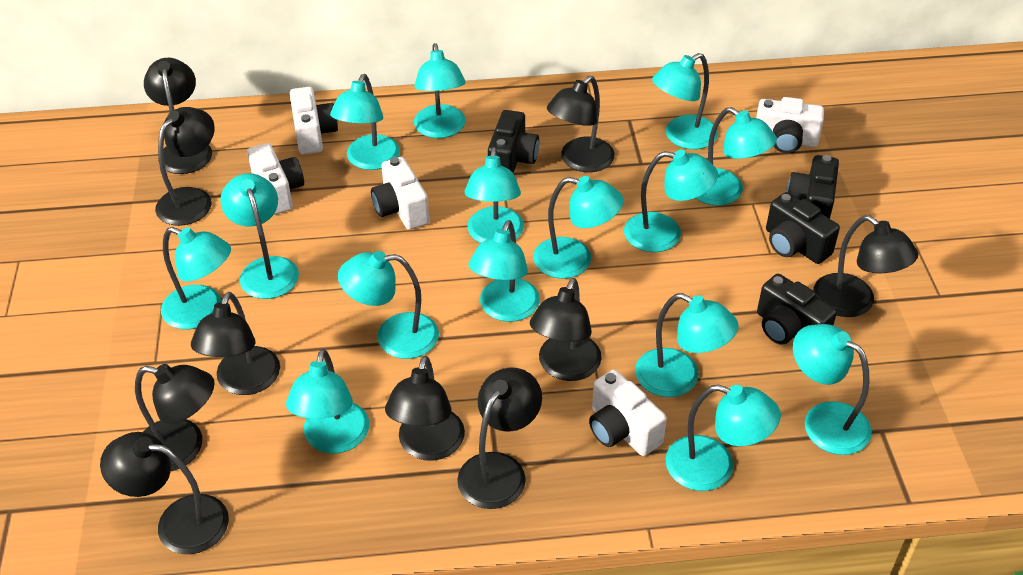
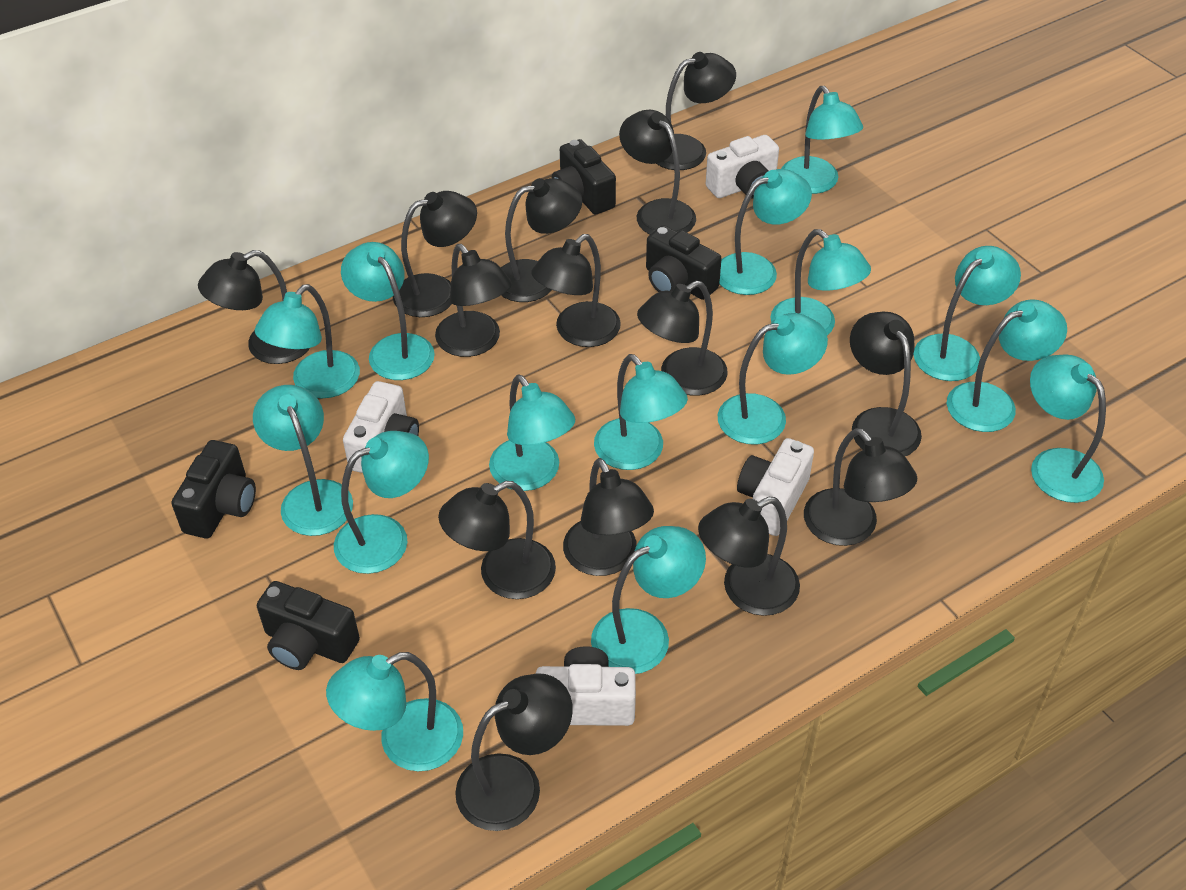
black lamp: 10 -> 14
white camera: 5 -> 4

